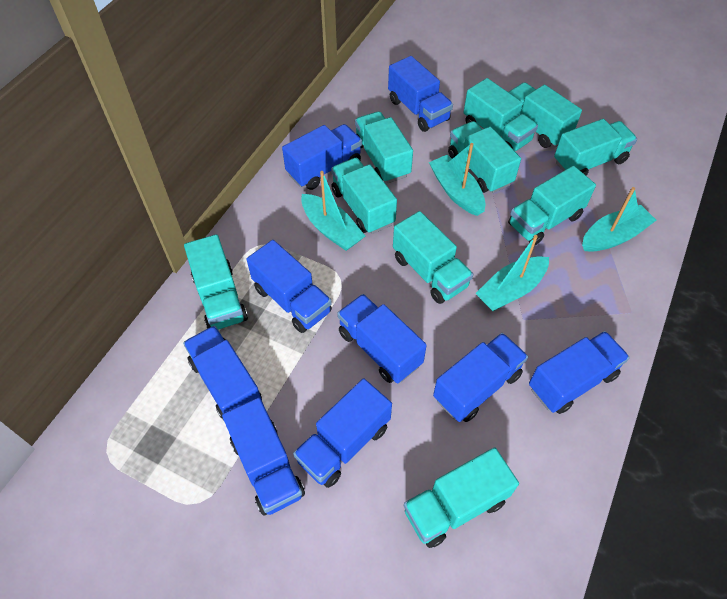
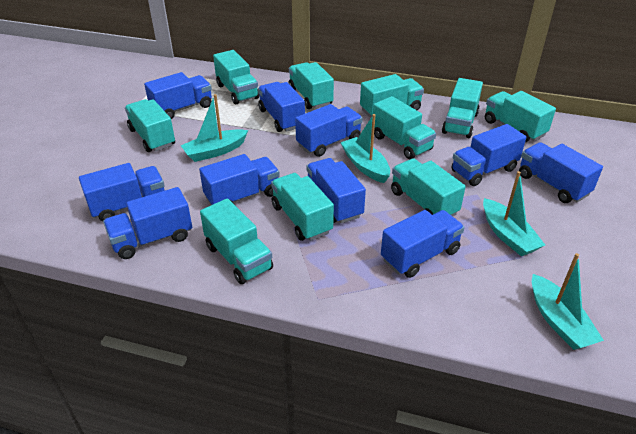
blue truck: 9 -> 10

